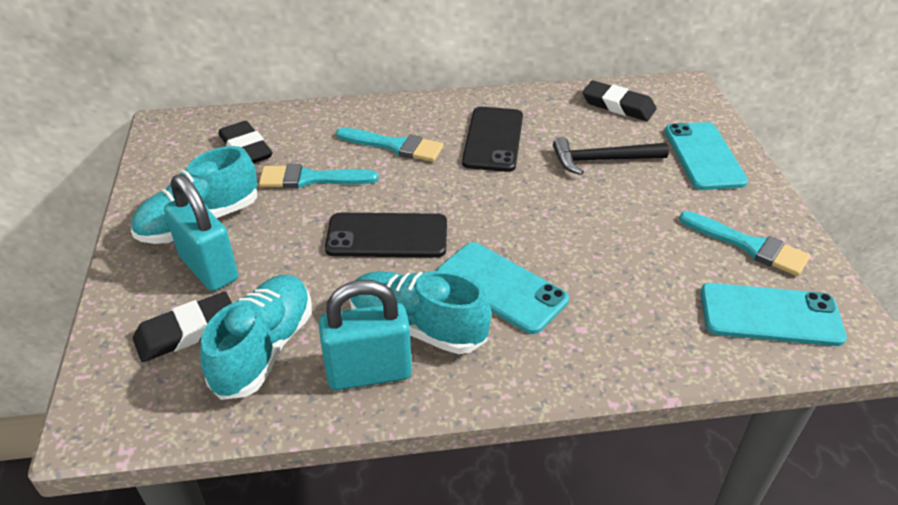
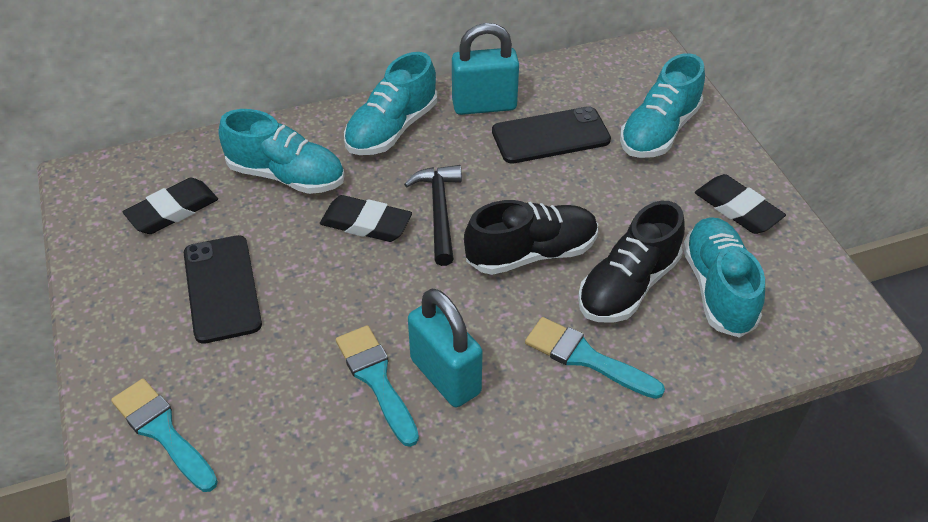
black shoe: 0 -> 2
turquoise phone: 3 -> 0
turquoise shoe: 3 -> 4

